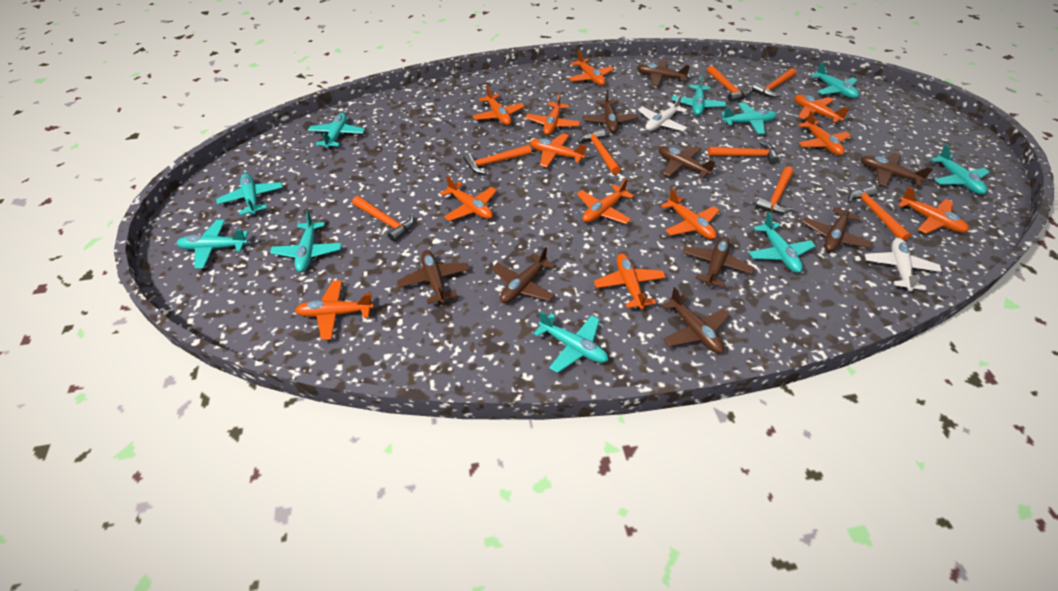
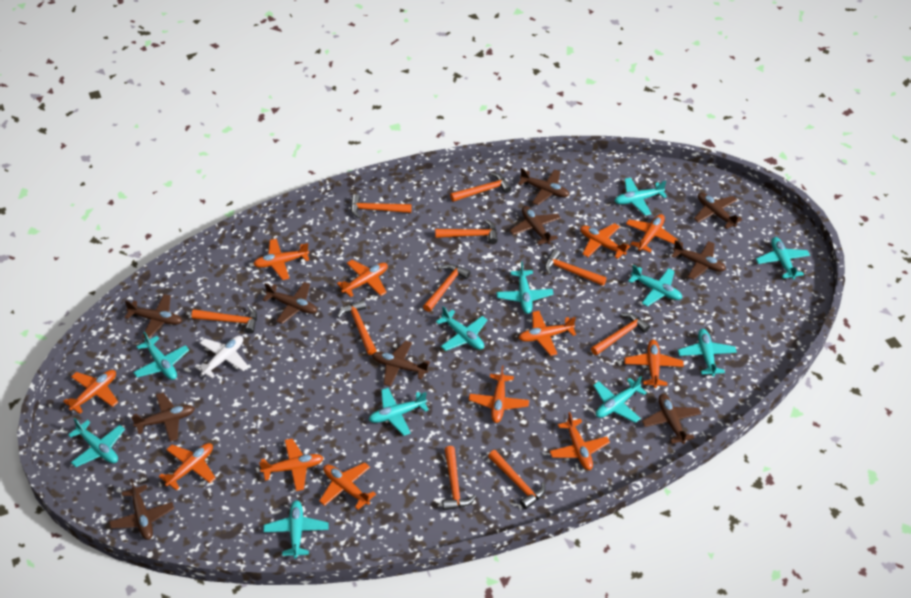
brown plane: 9 -> 10
orange hammer: 8 -> 10
turquoise plane: 10 -> 11
white plane: 2 -> 1

